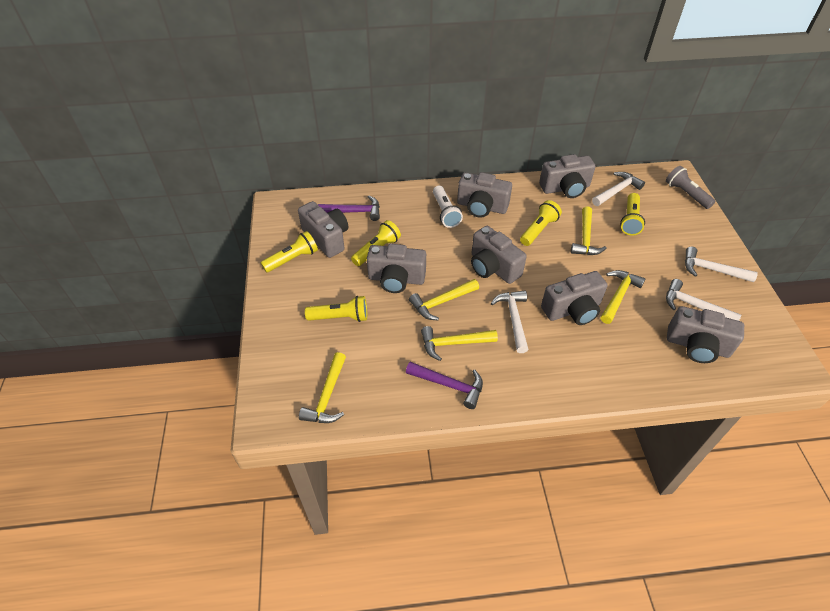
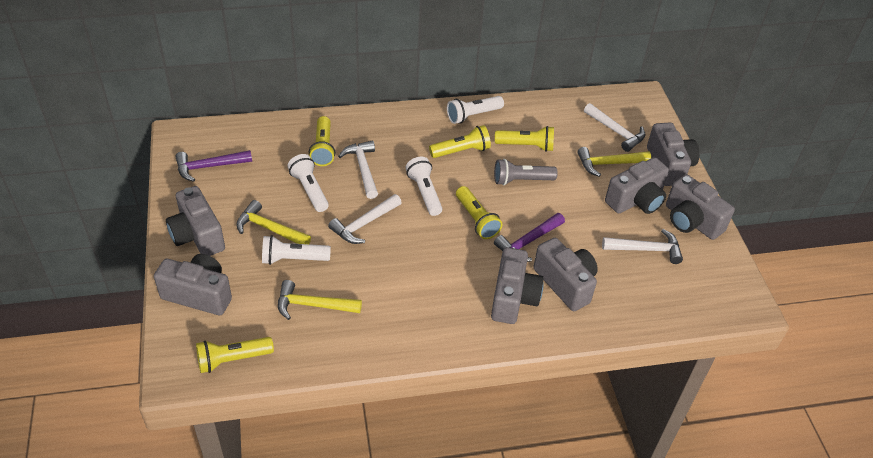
white flashlight: 1 -> 4
yellow hammer: 5 -> 3

